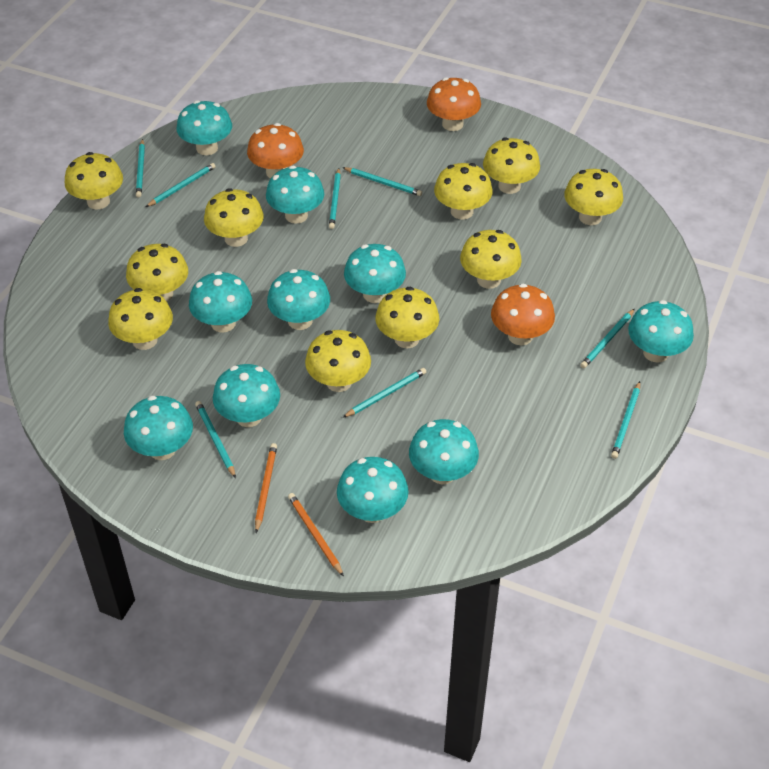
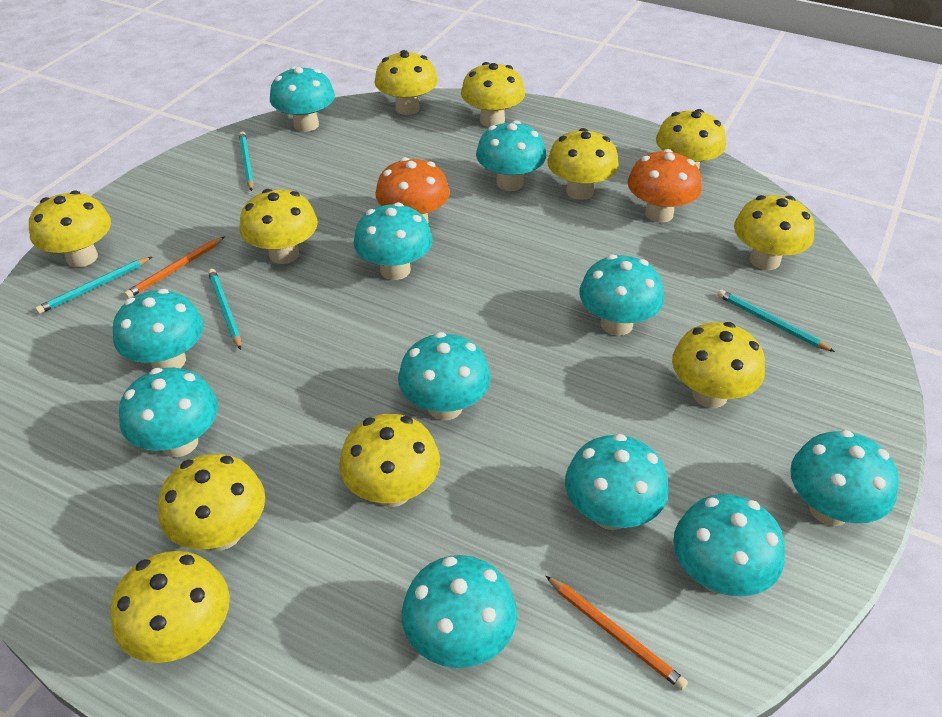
orange mushroom: 3 -> 2
turquoise mushroom: 10 -> 11
turquoise pencil: 8 -> 4
yellow mushroom: 10 -> 11

